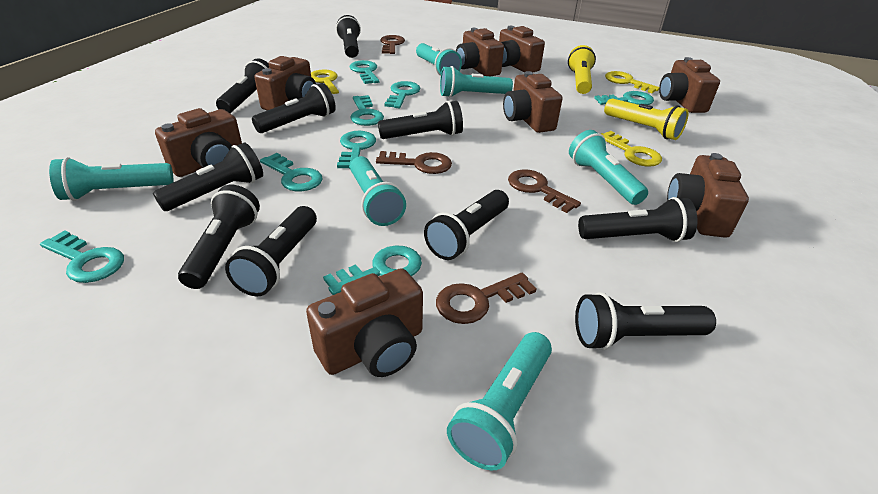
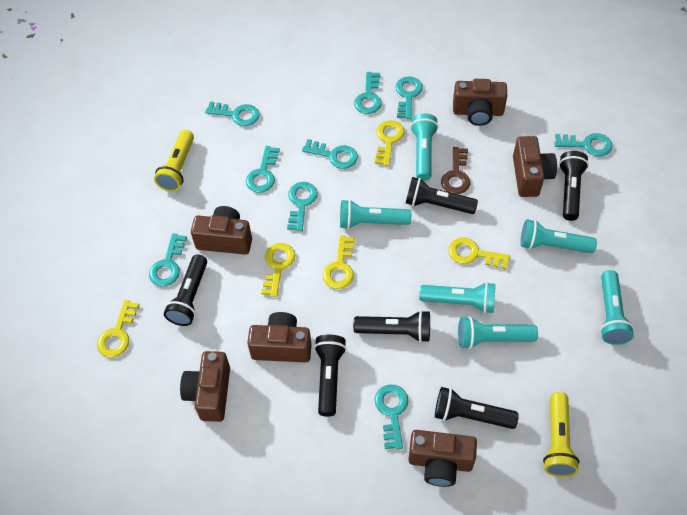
black flashlight: 10 -> 6
brown camera: 8 -> 6
brown key: 4 -> 1
turquoise key: 8 -> 9
yellow key: 3 -> 5

